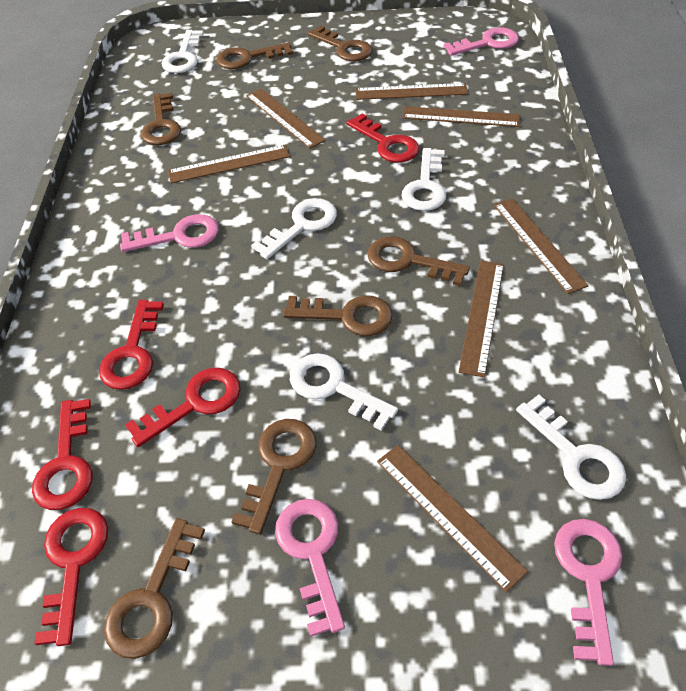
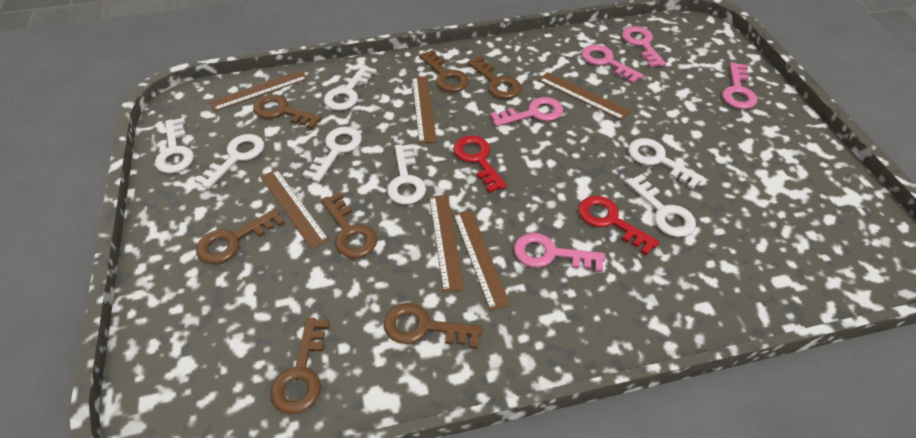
brown ruler: 7 -> 6
pink key: 4 -> 5
red key: 5 -> 2
white key: 5 -> 7

